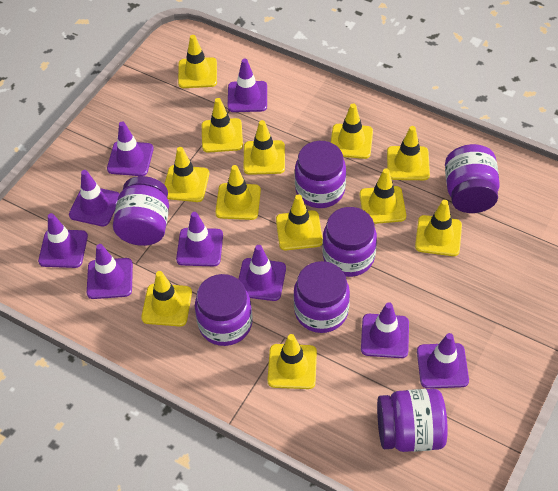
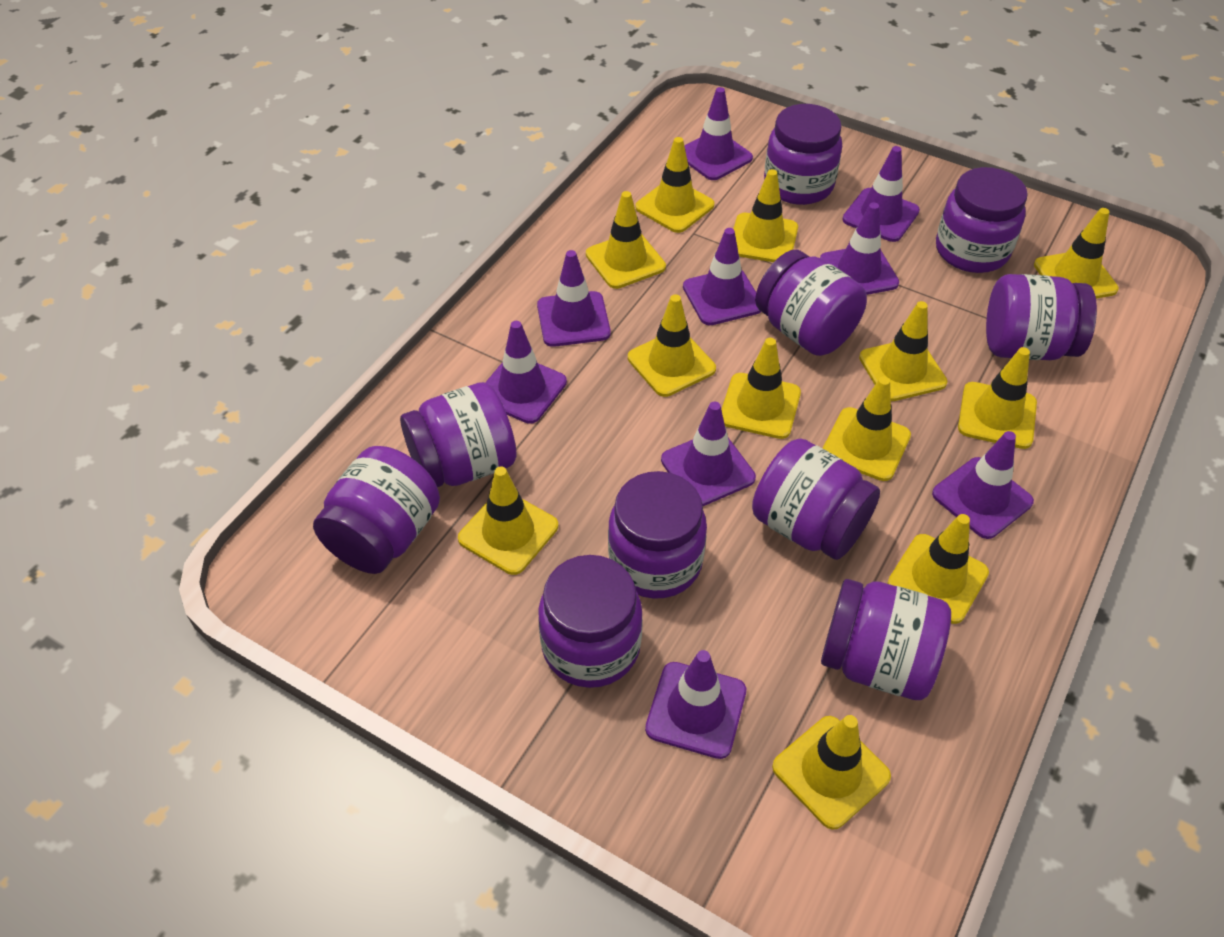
purple jar: 7 -> 10

